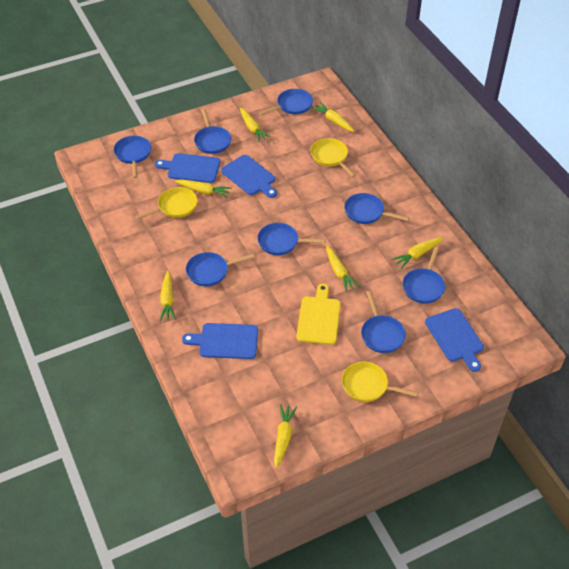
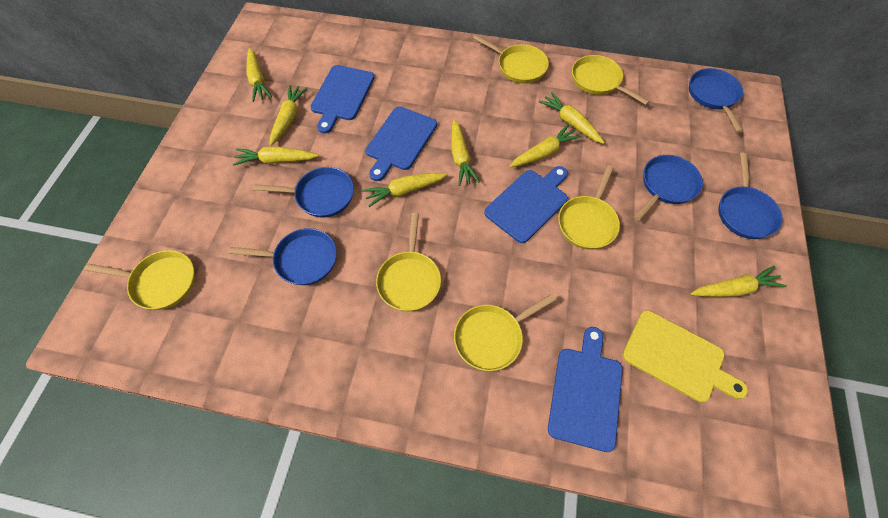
blue pan: 8 -> 5
yellow carrot: 7 -> 8
yellow pan: 3 -> 6

